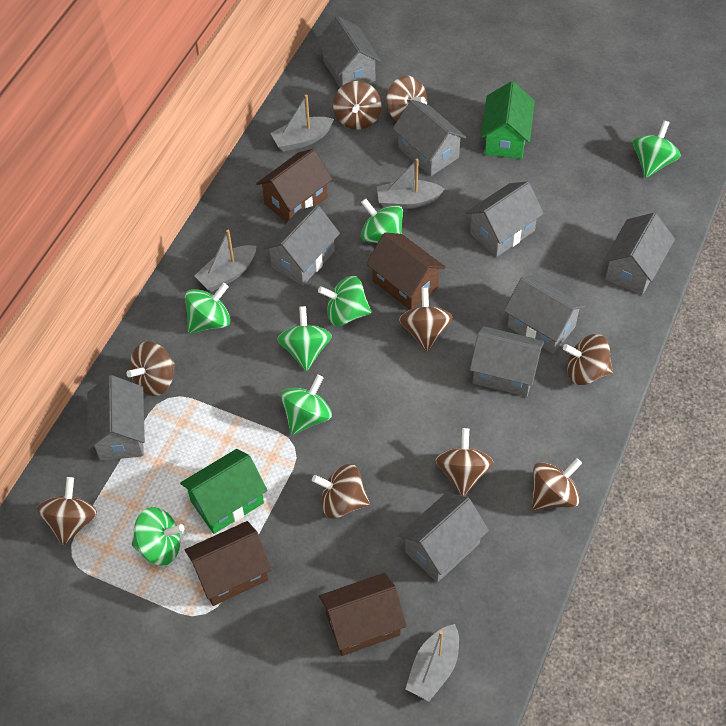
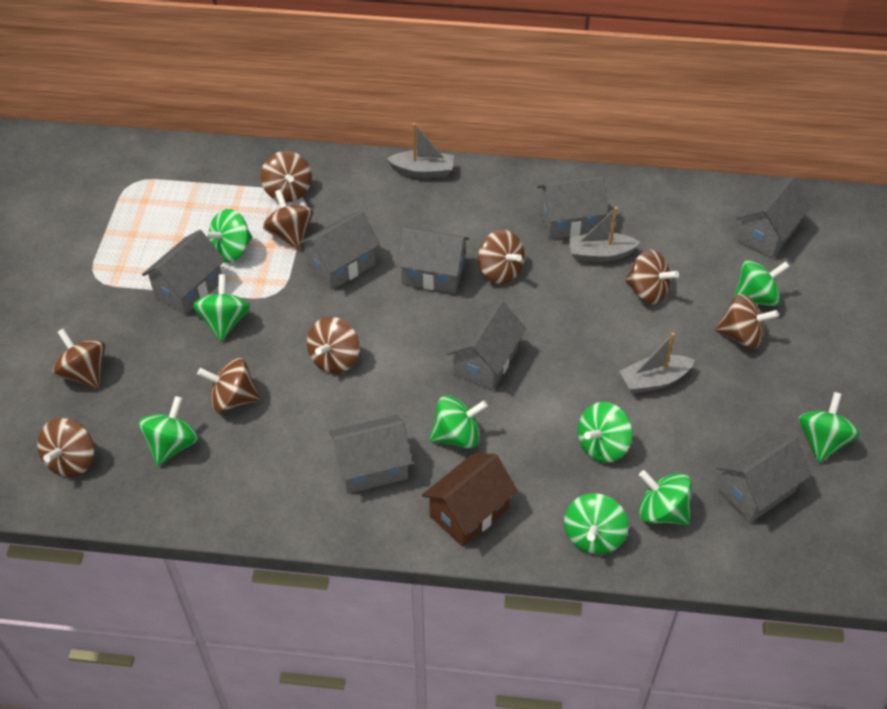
brown house: 4 -> 1
green house: 2 -> 0
green spinning top: 7 -> 9
grey boat: 4 -> 3
grey house: 9 -> 8

